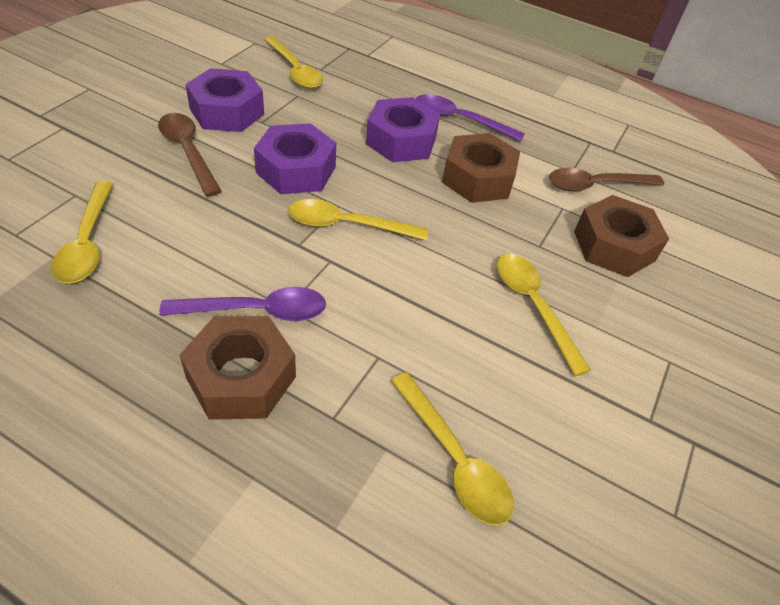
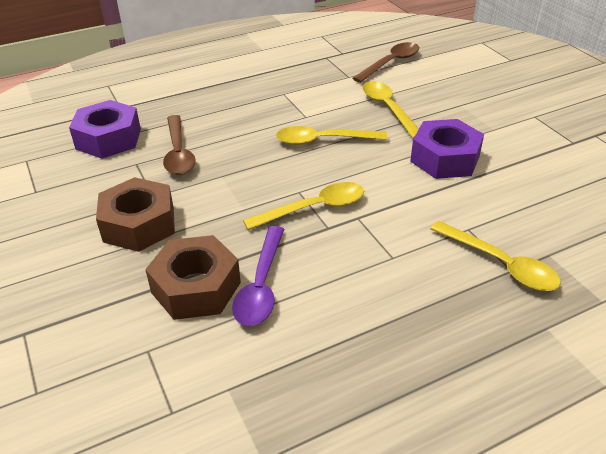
brown nut: 3 -> 2
purple nut: 3 -> 2
purple spoon: 2 -> 1
yellow spoon: 5 -> 4

